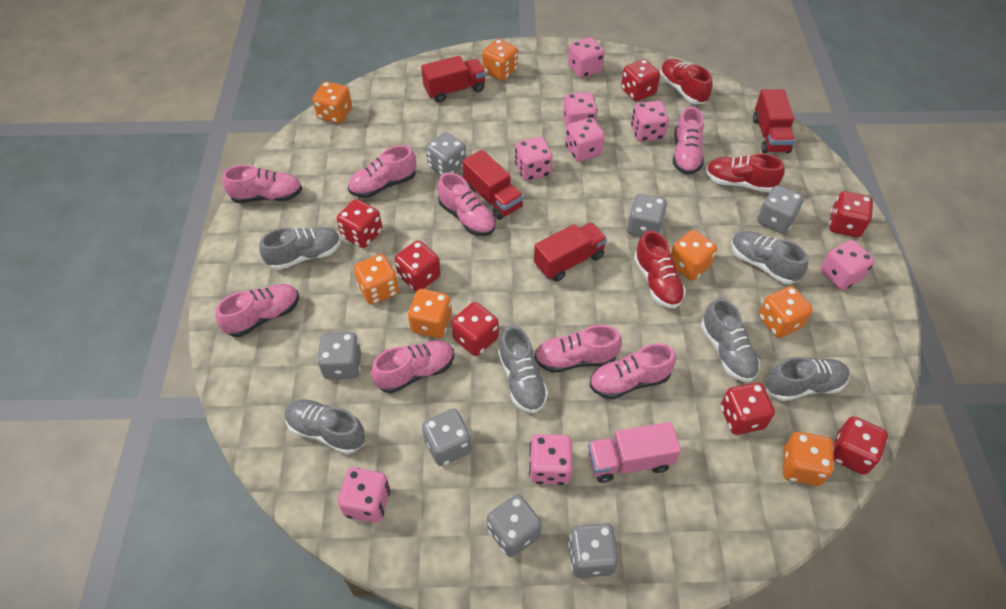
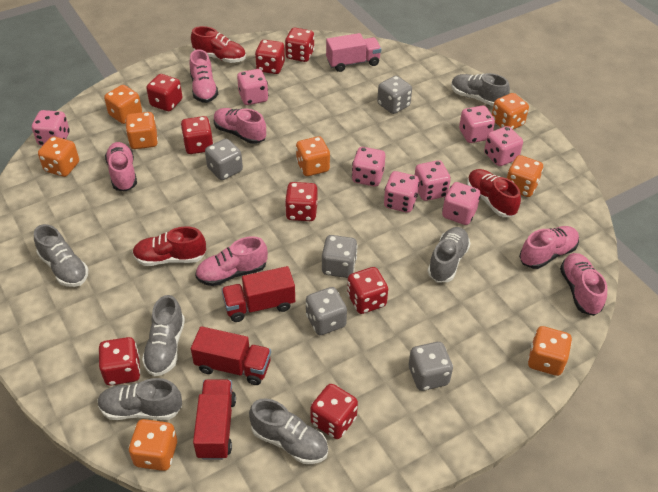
grey dice: 7 -> 5
orange dice: 7 -> 8
pink shoe: 8 -> 6
red dice: 7 -> 8
red truck: 4 -> 3

